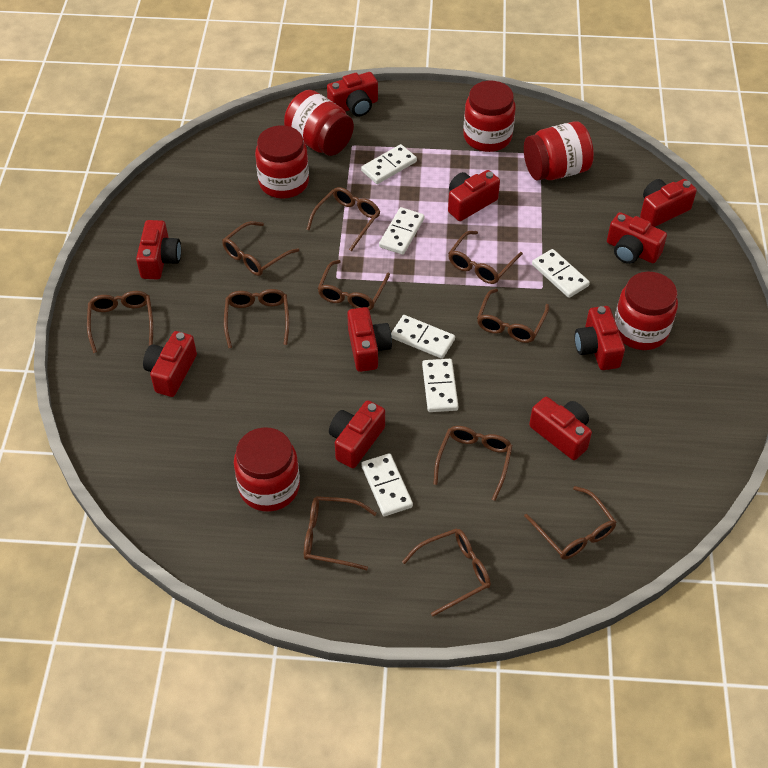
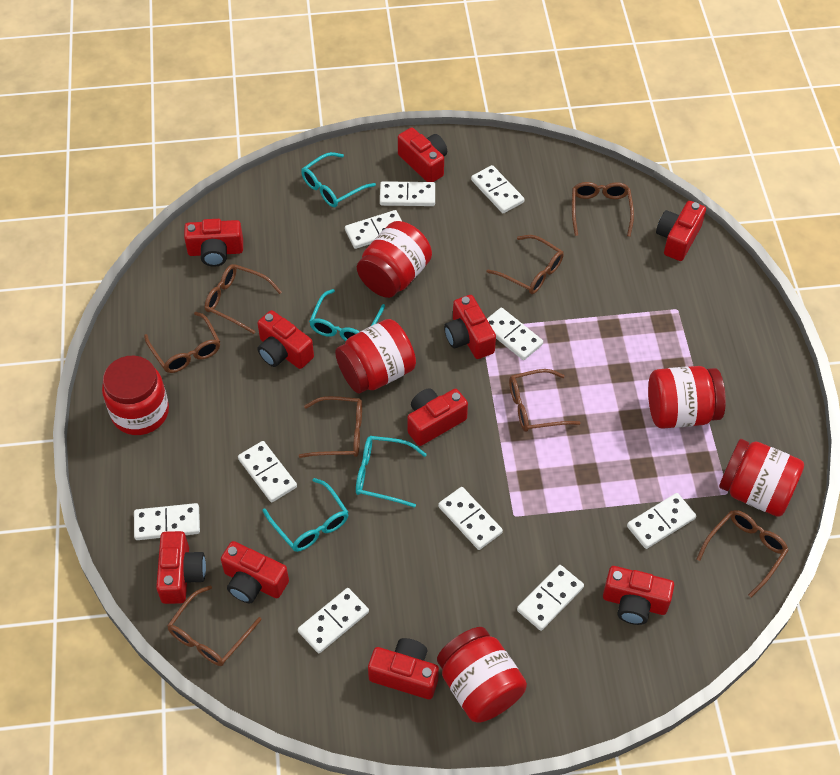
brown glasses: 11 -> 8
turquoise glasses: 0 -> 4
white domino: 6 -> 10

